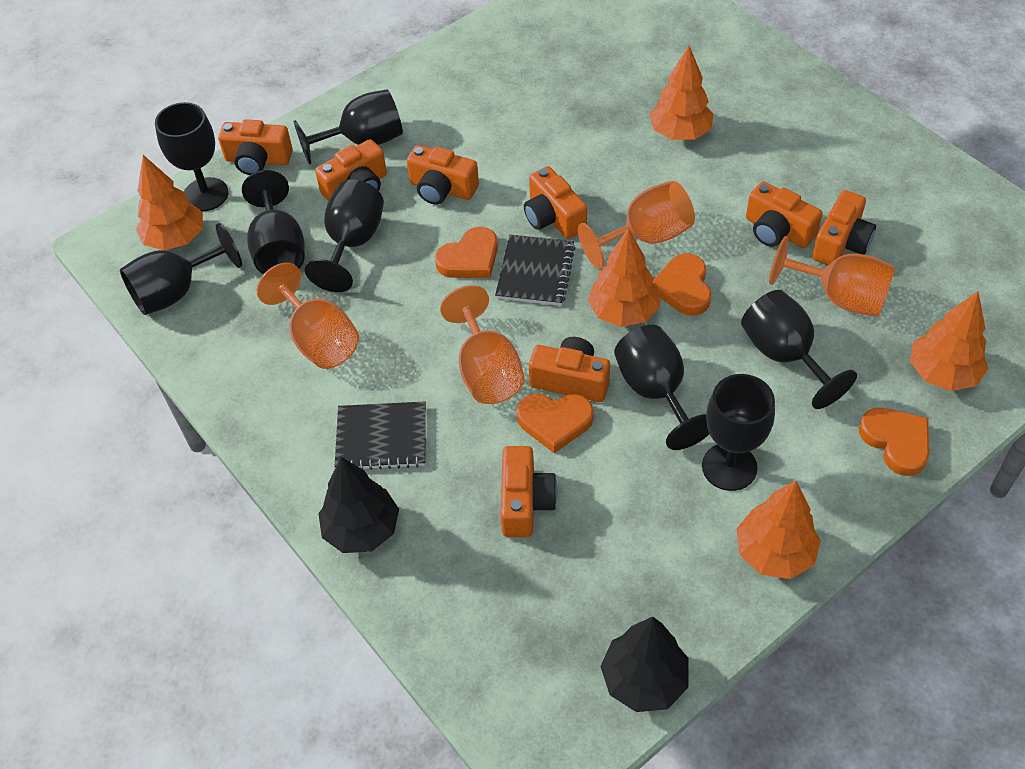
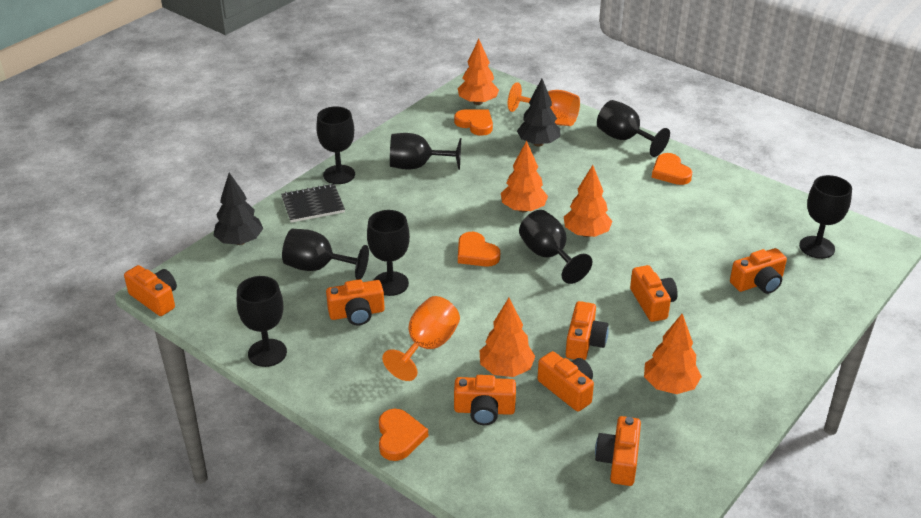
black notebook: 2 -> 1
orange goblet: 4 -> 2

